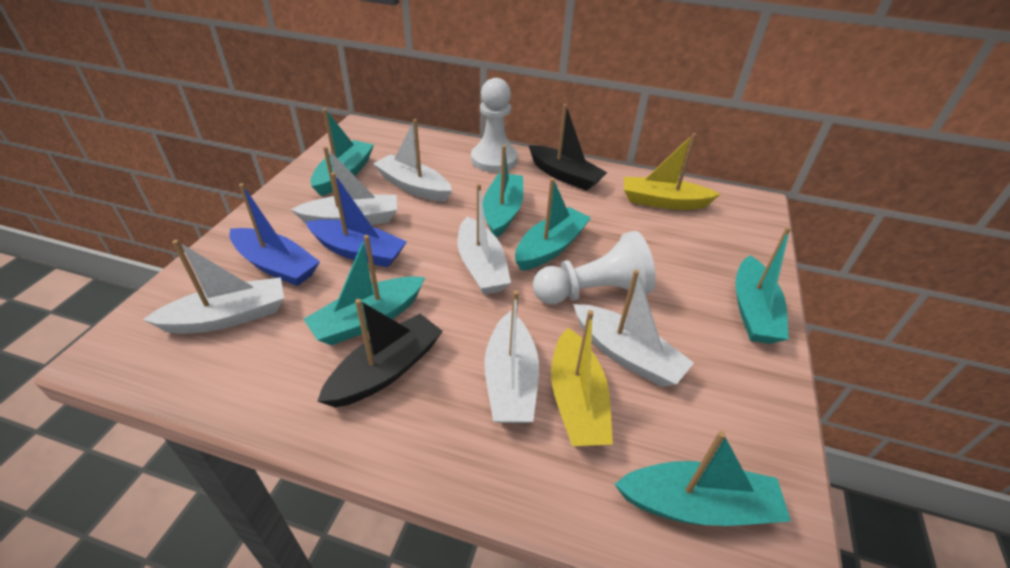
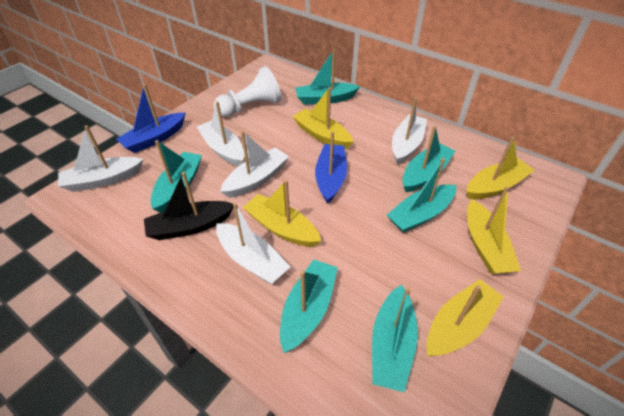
black boat: 2 -> 1
white boat: 6 -> 5
white pawn: 2 -> 1
yellow boat: 2 -> 5

